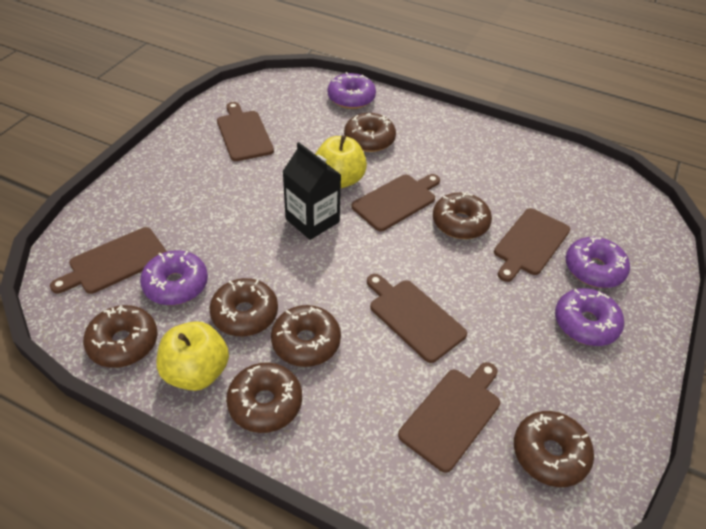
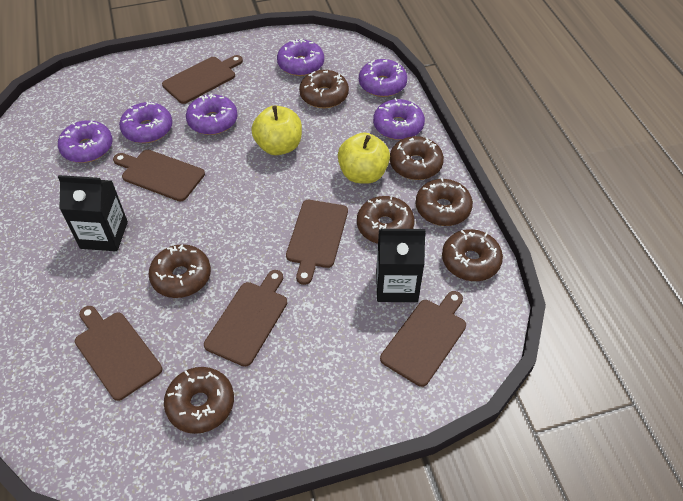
black carton: 1 -> 2
purple donut: 4 -> 6

